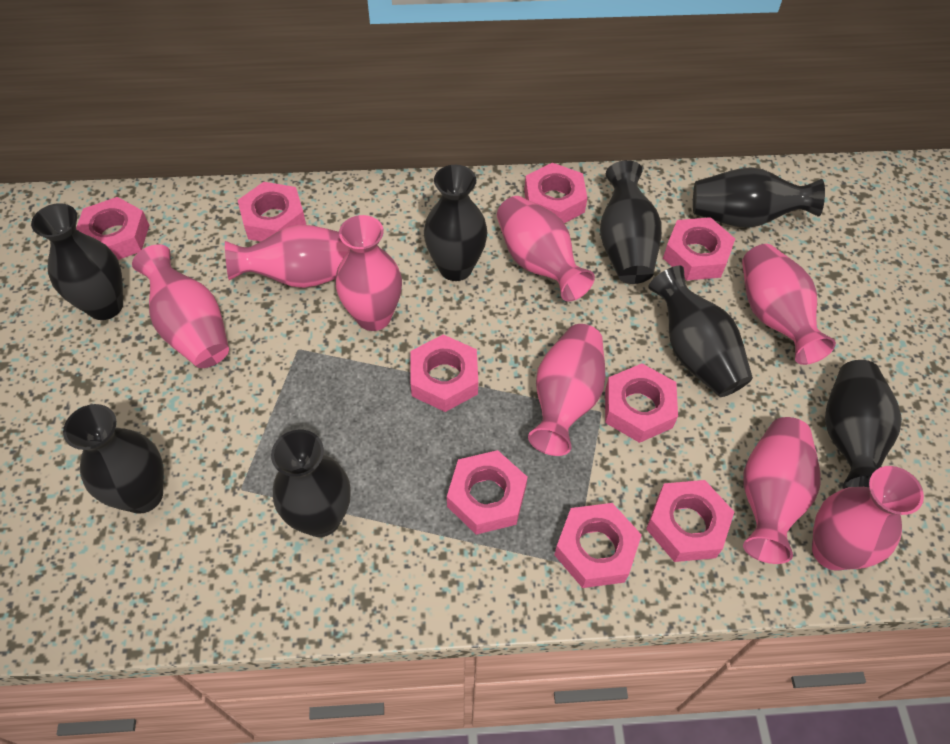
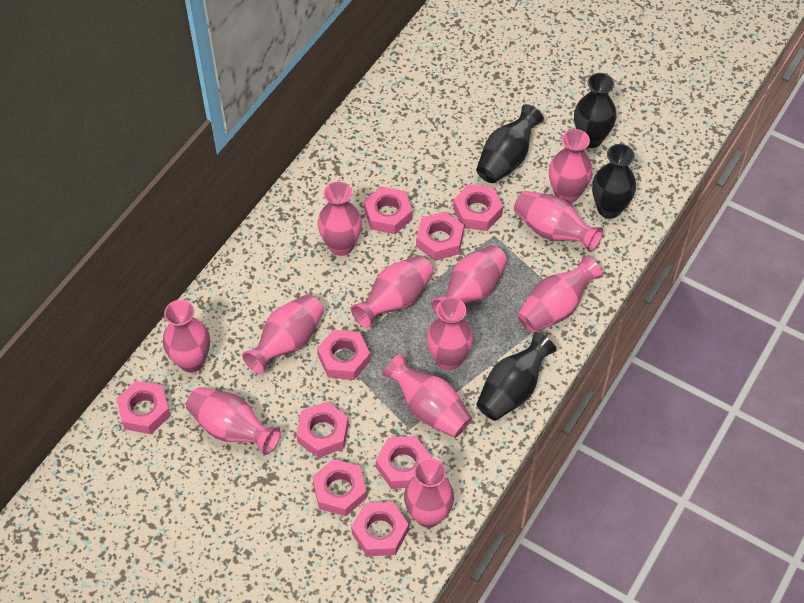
black vase: 8 -> 4
pink vase: 8 -> 12

